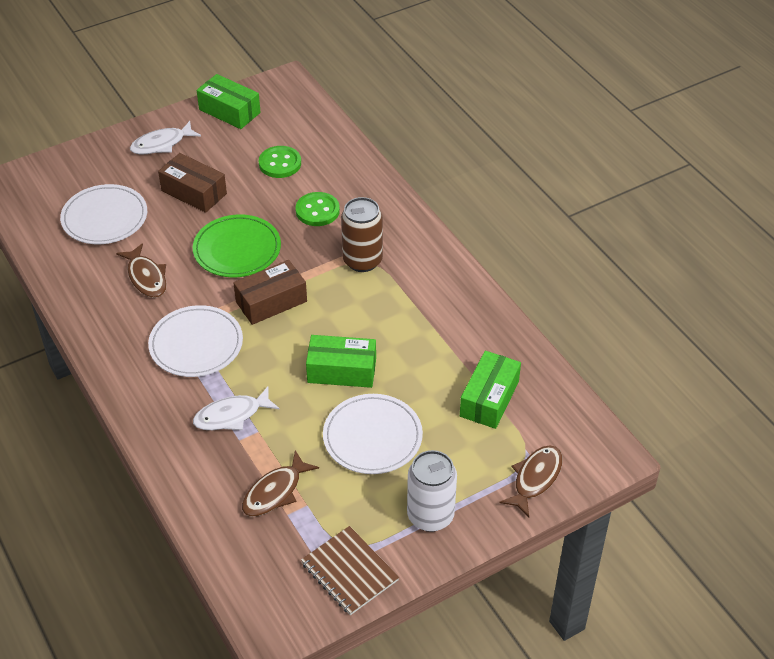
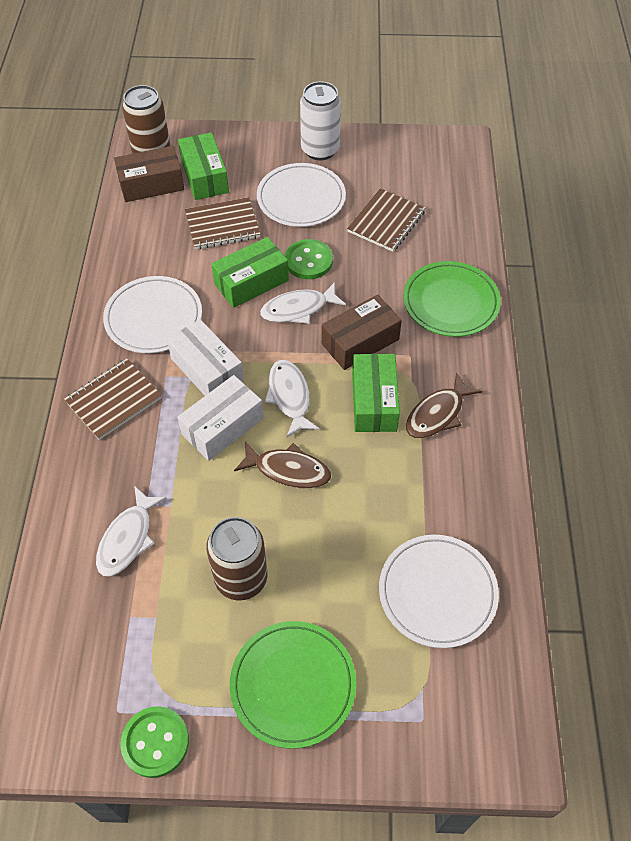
brown can: 1 -> 2
brown fish: 3 -> 2
brown notebook: 1 -> 3
green plate: 1 -> 2
white box: 0 -> 2
white fish: 2 -> 3

